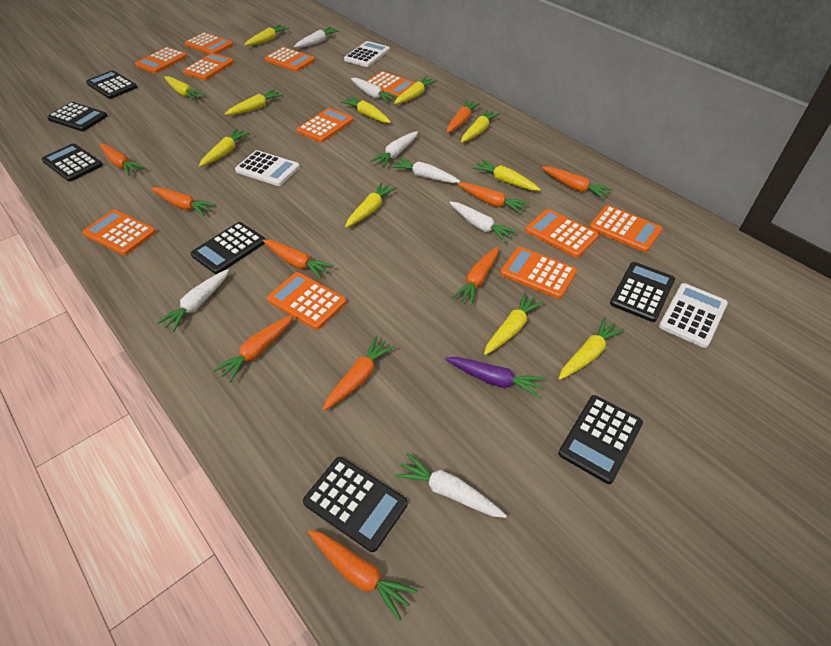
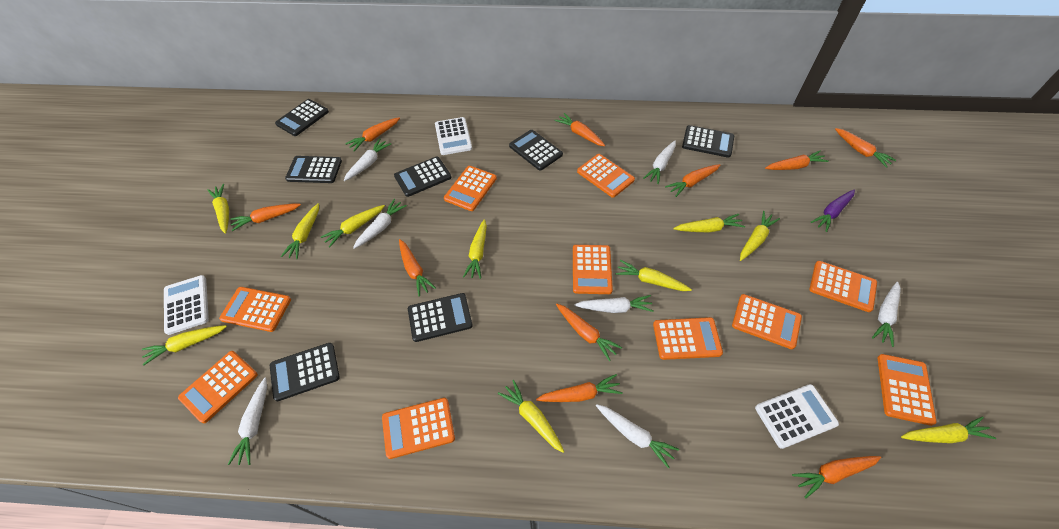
orange calculator: 11 -> 10
yellow carrot: 11 -> 10

